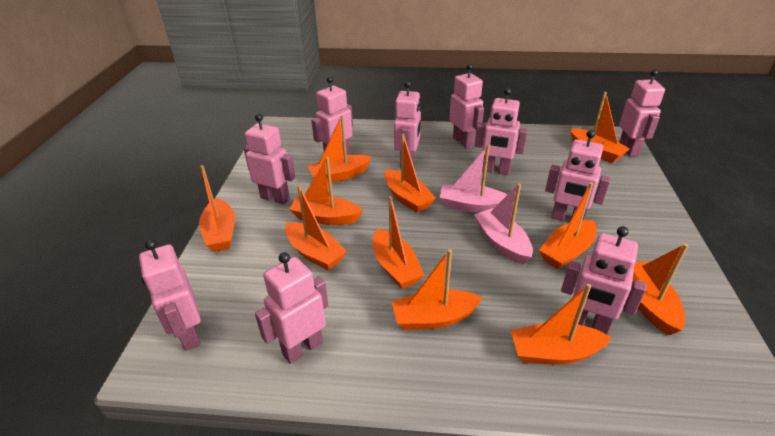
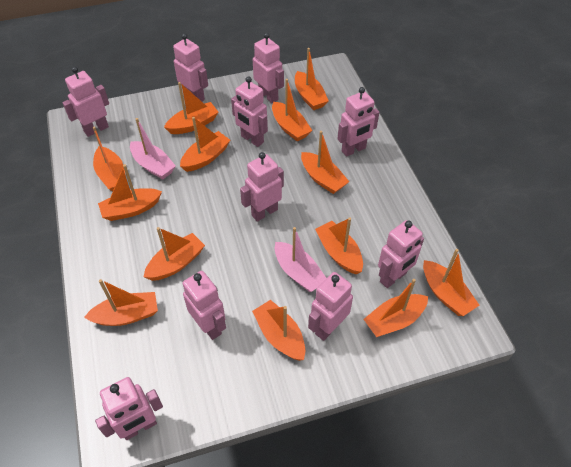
orange boat: 11 -> 13

